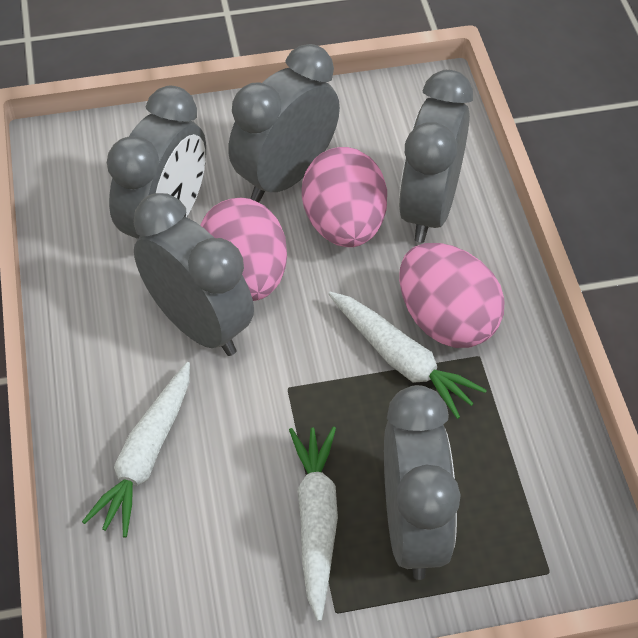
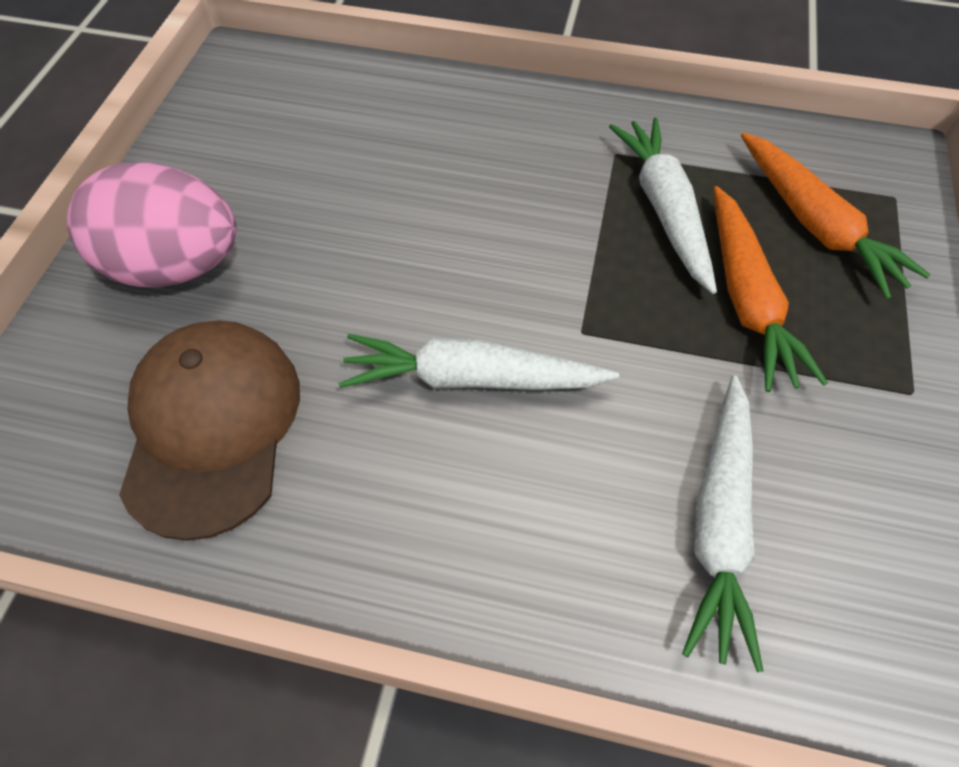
brown cap: 0 -> 1
grey clock: 5 -> 0
orange carrot: 0 -> 2
pink egg: 3 -> 1

